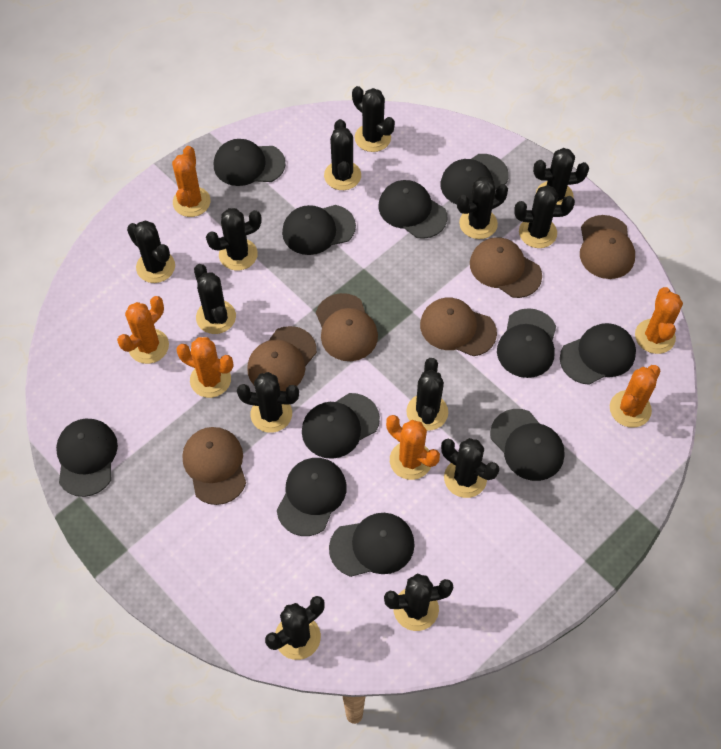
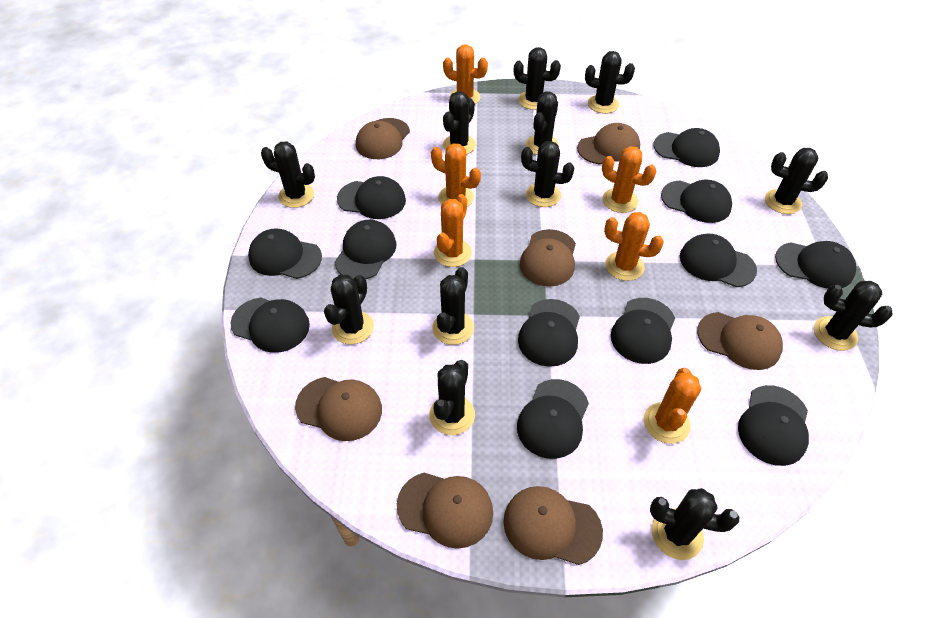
black cactus: 13 -> 12
black cap: 11 -> 12
brown cap: 6 -> 7

